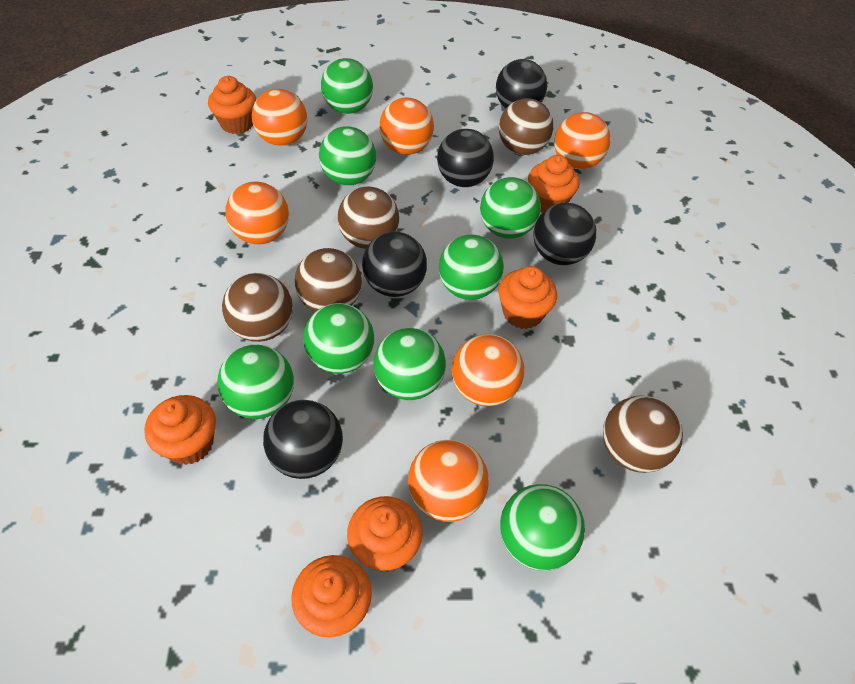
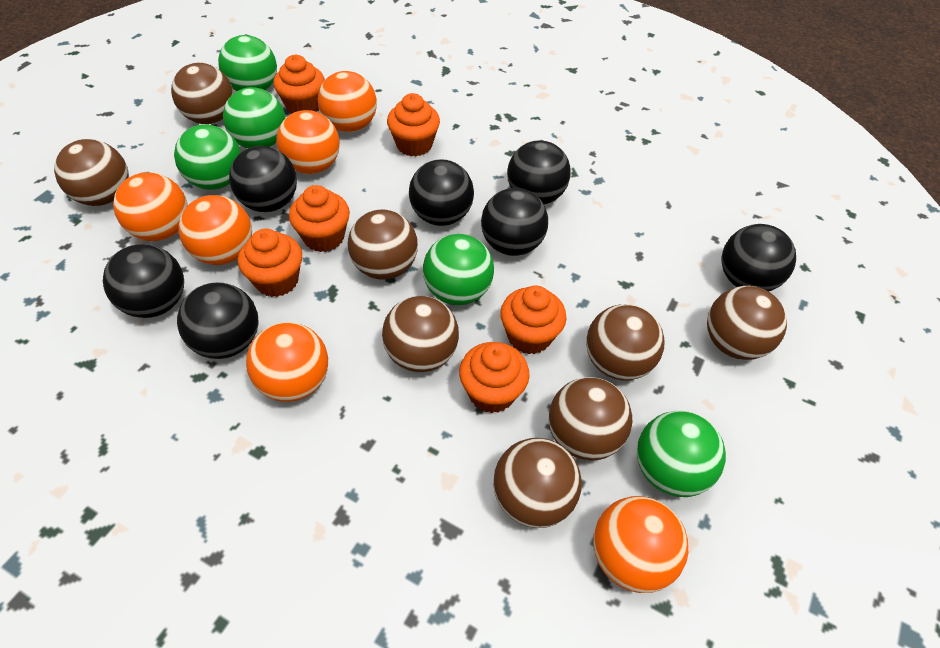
black ball: 5 -> 7
brown ball: 5 -> 8
green ball: 8 -> 5

